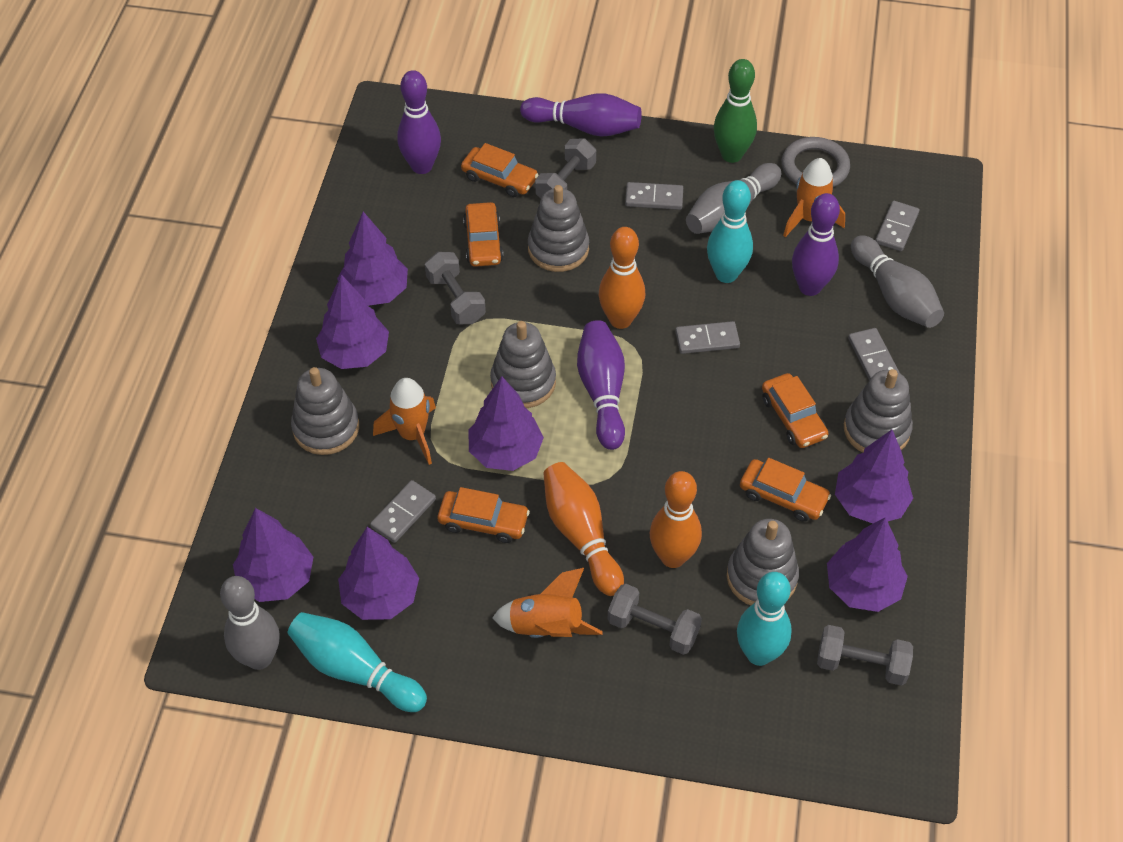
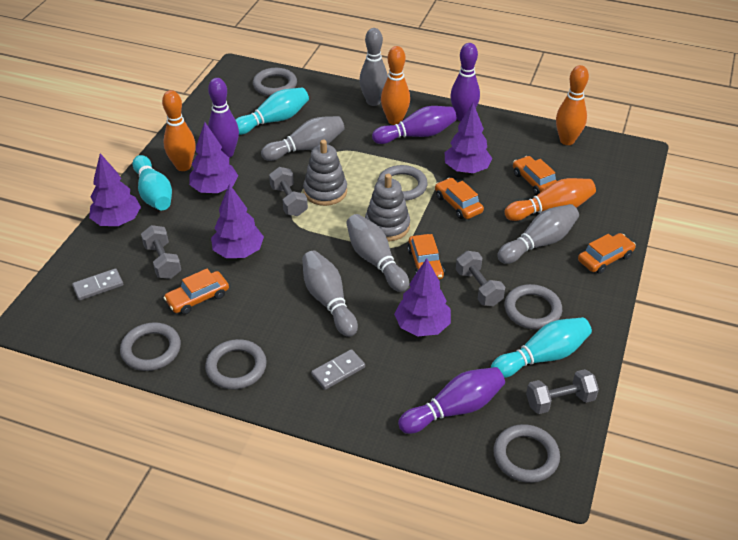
green bowling pin: 1 -> 0
grey bowling pin: 3 -> 5
grey domino: 5 -> 2
grey ring: 1 -> 6
grey stacking toy: 5 -> 2
orange bowling pin: 3 -> 4
orange rocket: 3 -> 0
purple tree: 7 -> 5

